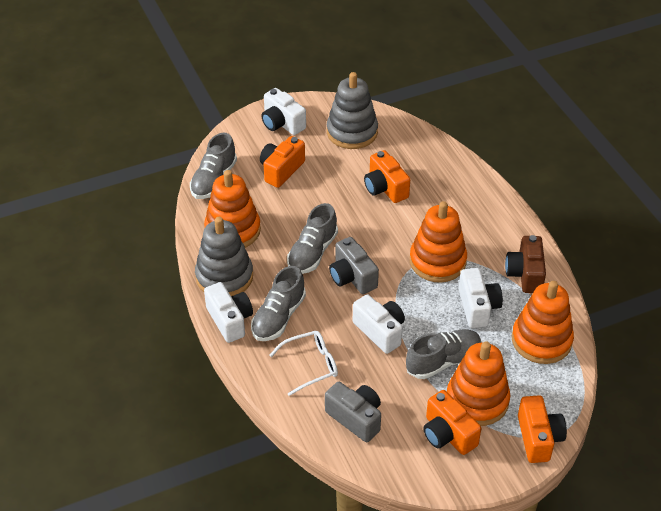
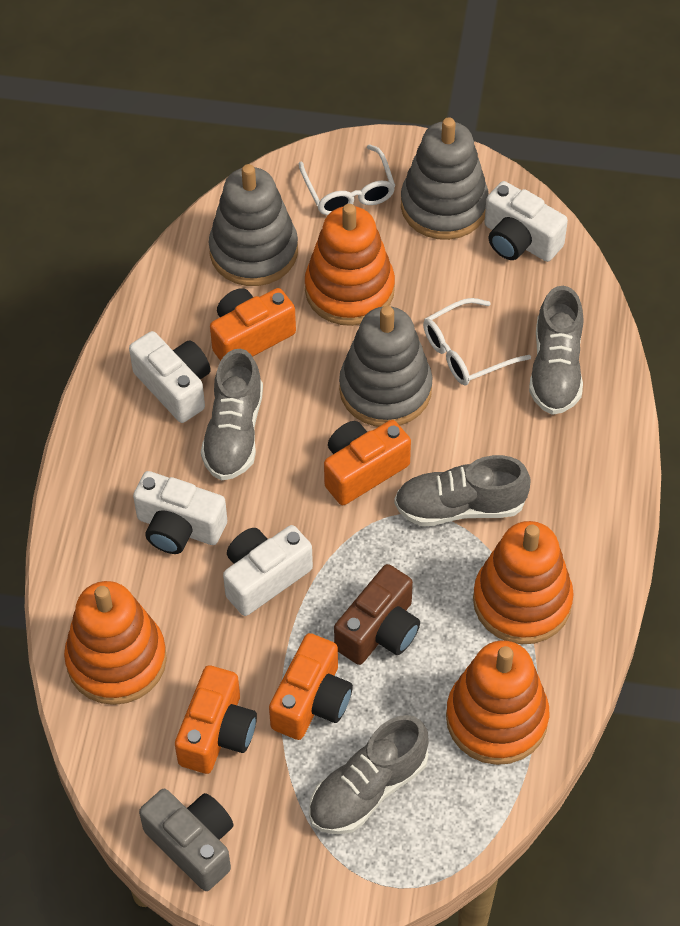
grey camera: 2 -> 1
grey stacking toy: 2 -> 3
white glasses: 1 -> 2

